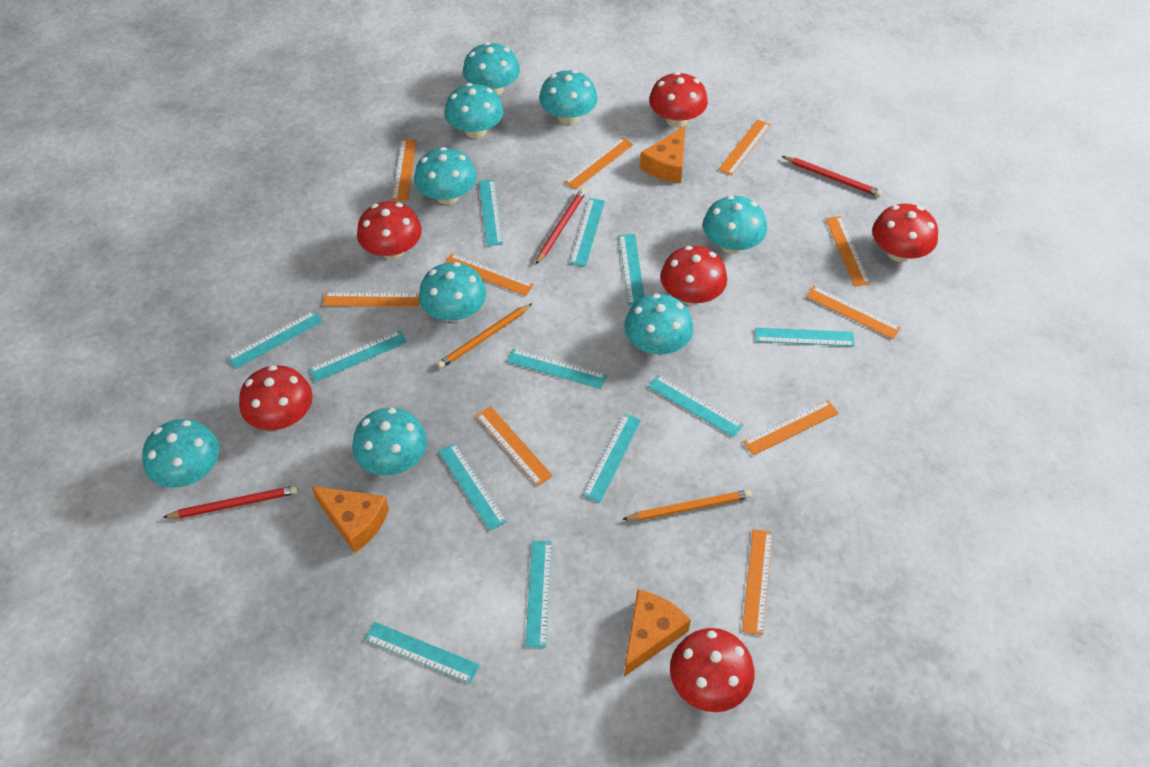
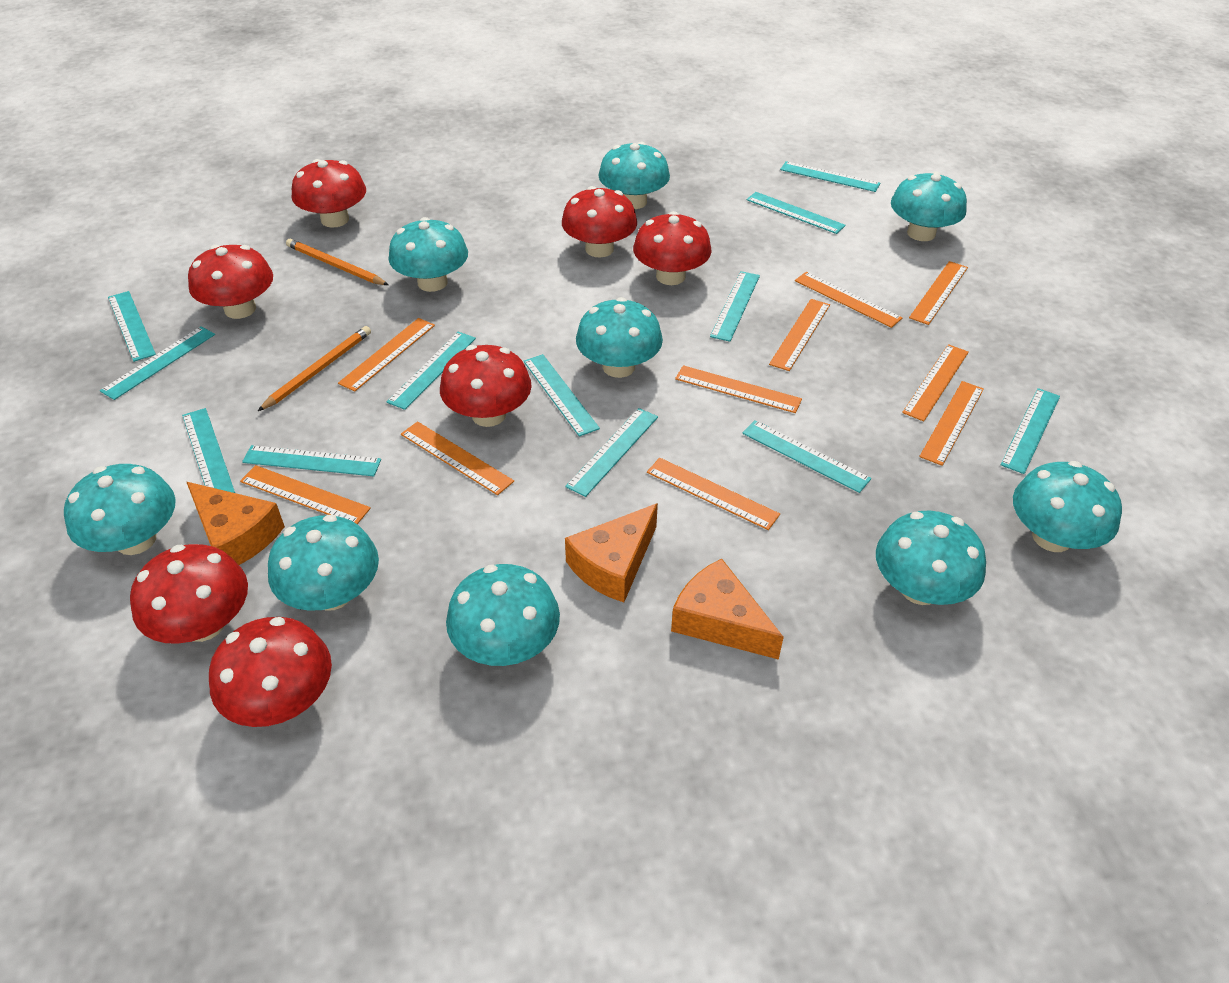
red mushroom: 6 -> 7
red pencil: 3 -> 0

